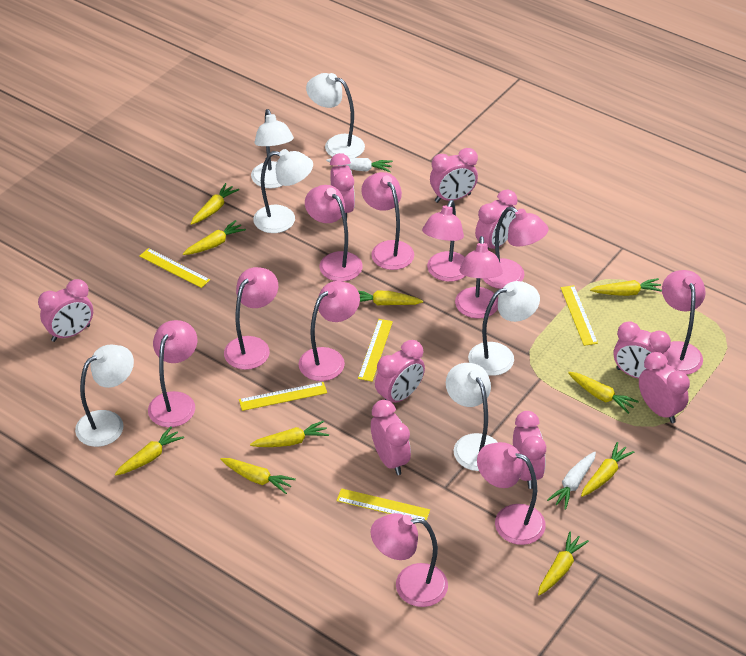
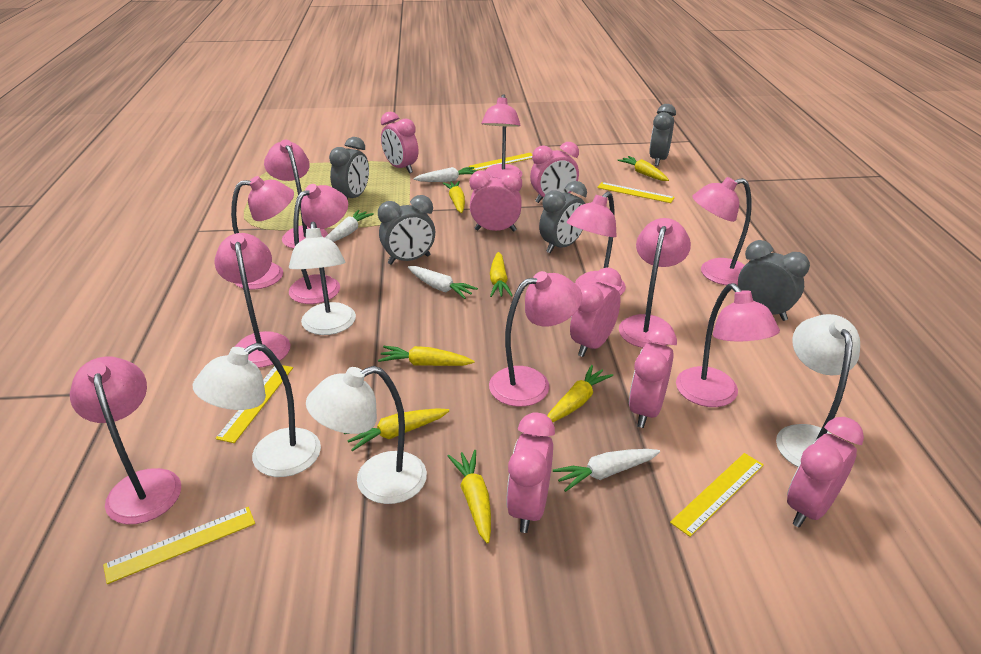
grey clock: 0 -> 5
pink clock: 9 -> 7
white carrot: 2 -> 4
white lamp: 6 -> 4
yellow carrot: 10 -> 7

